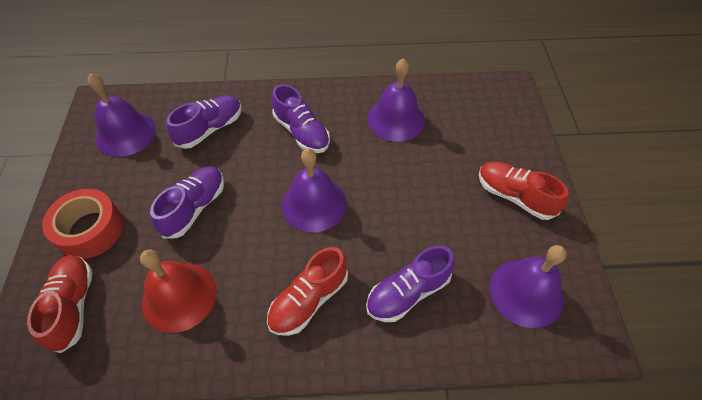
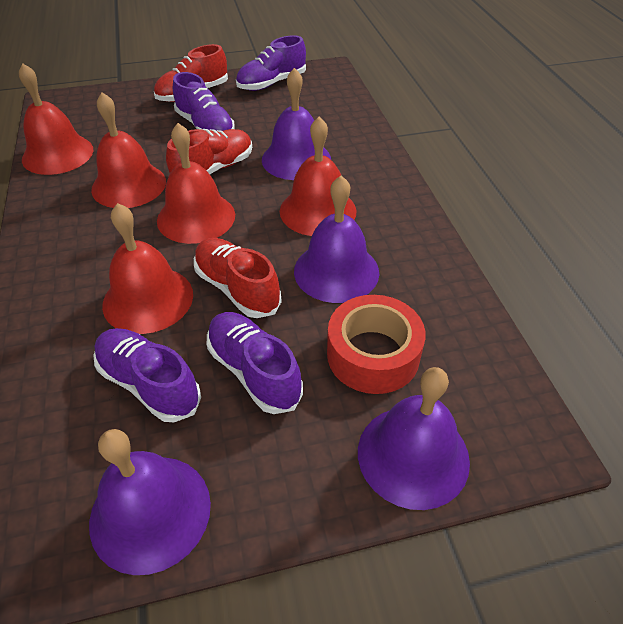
red bell: 1 -> 5

